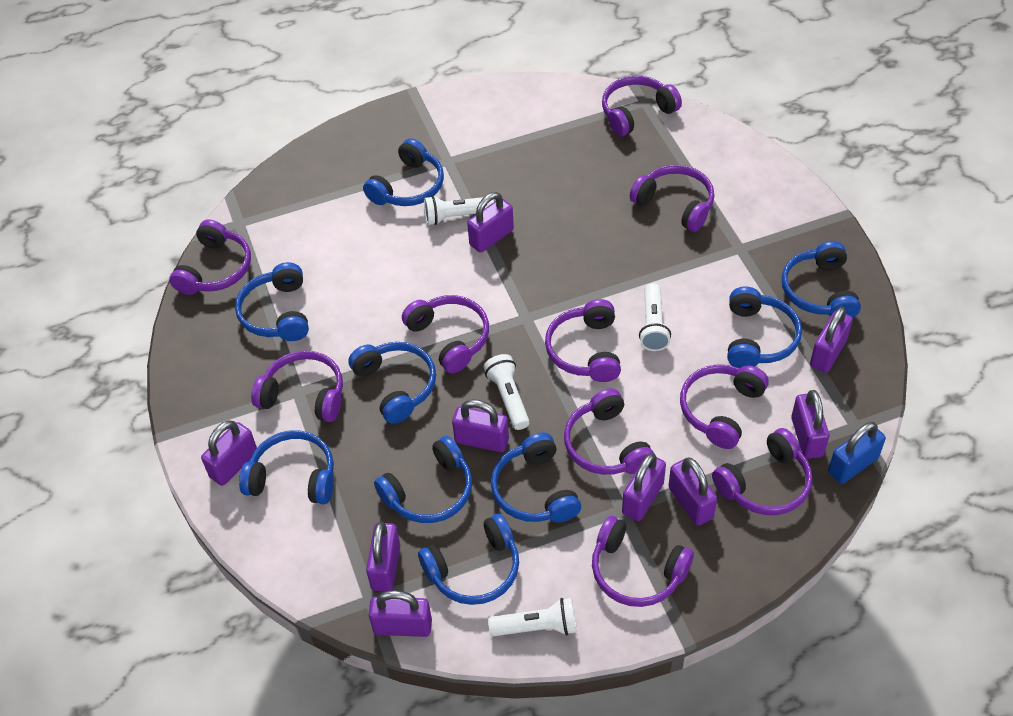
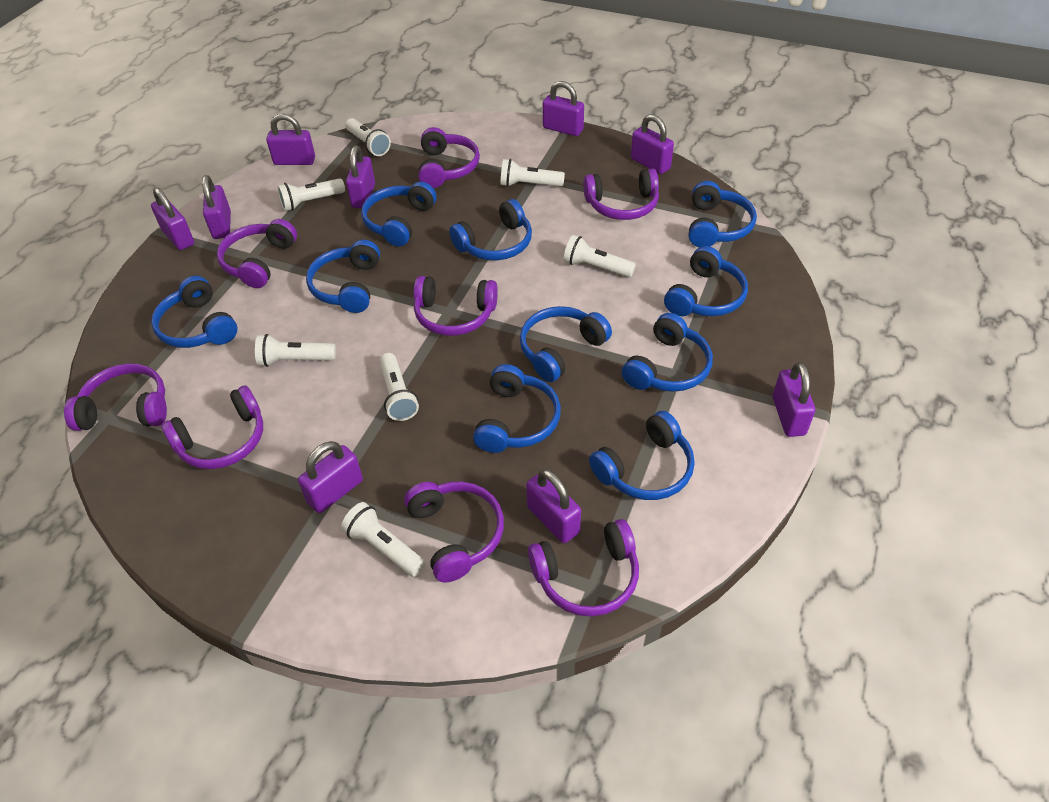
blue headphones: 9 -> 10
blue padlock: 1 -> 0
purple headphones: 10 -> 8
white flashlight: 4 -> 7

